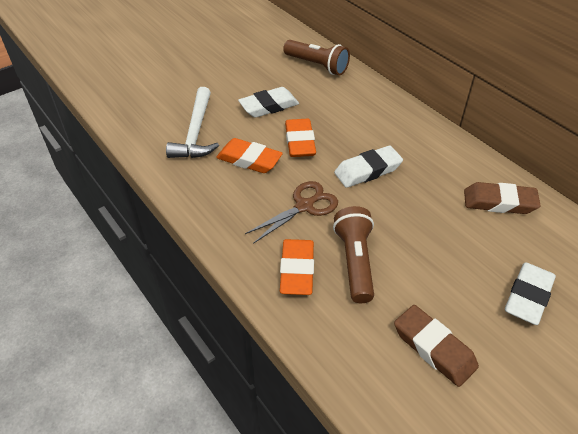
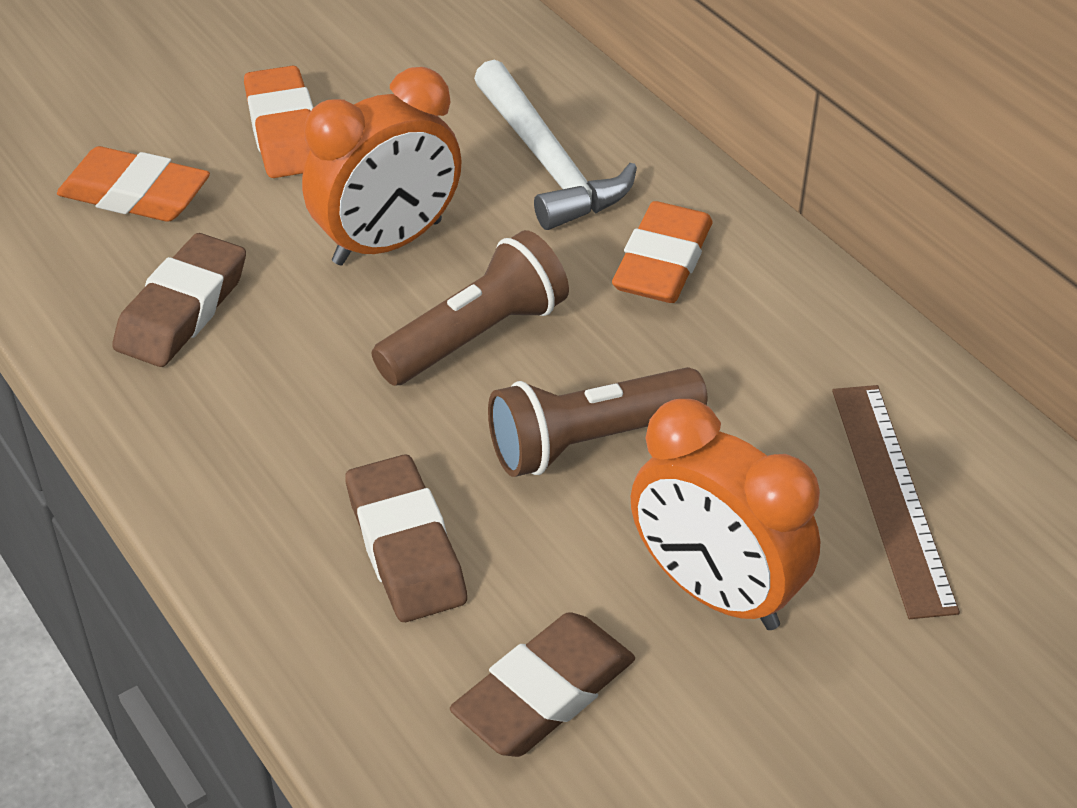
brown eraser: 2 -> 3
brown ruler: 0 -> 1
brown scissors: 1 -> 0
orange clock: 0 -> 2
white eraser: 3 -> 0

